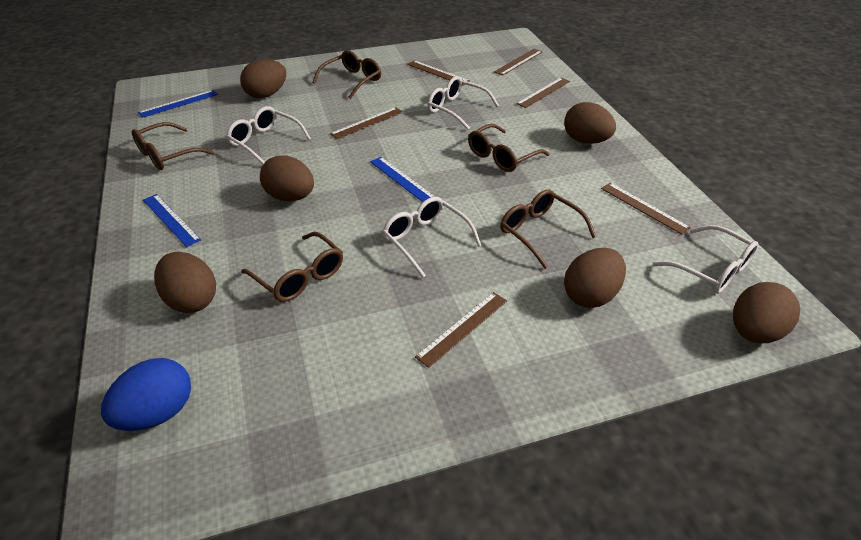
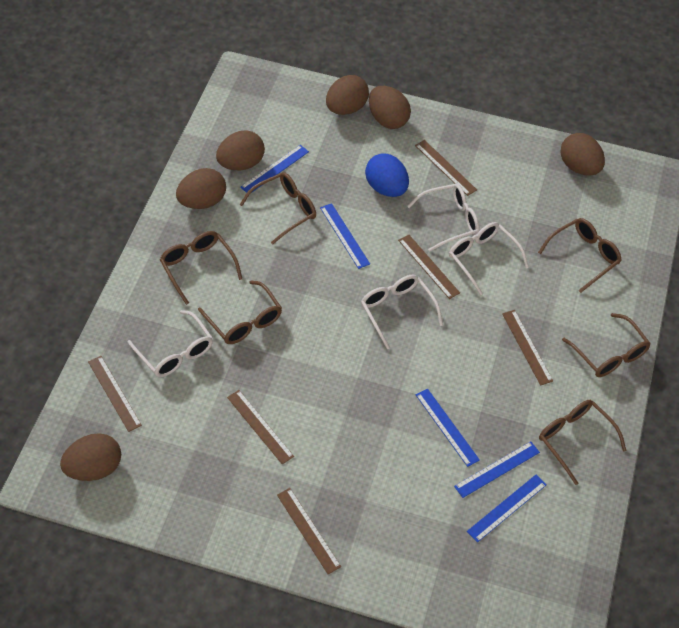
blue ruler: 3 -> 5
brown glasses: 5 -> 6

